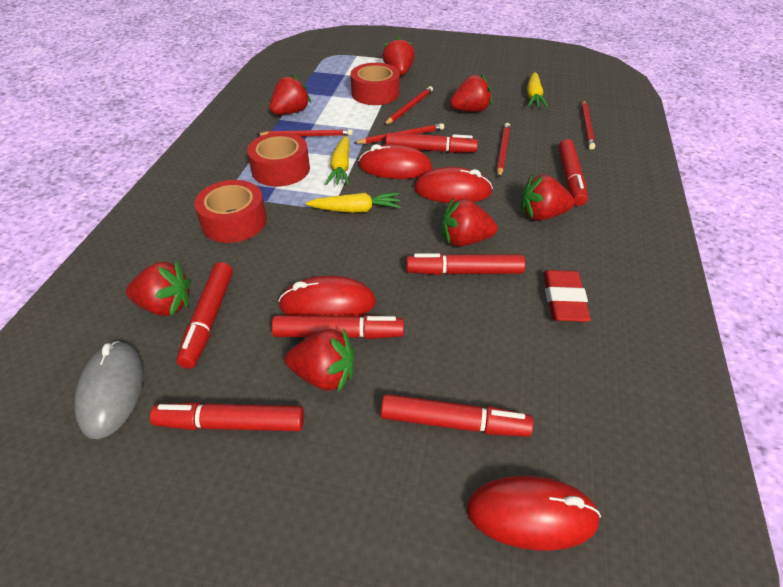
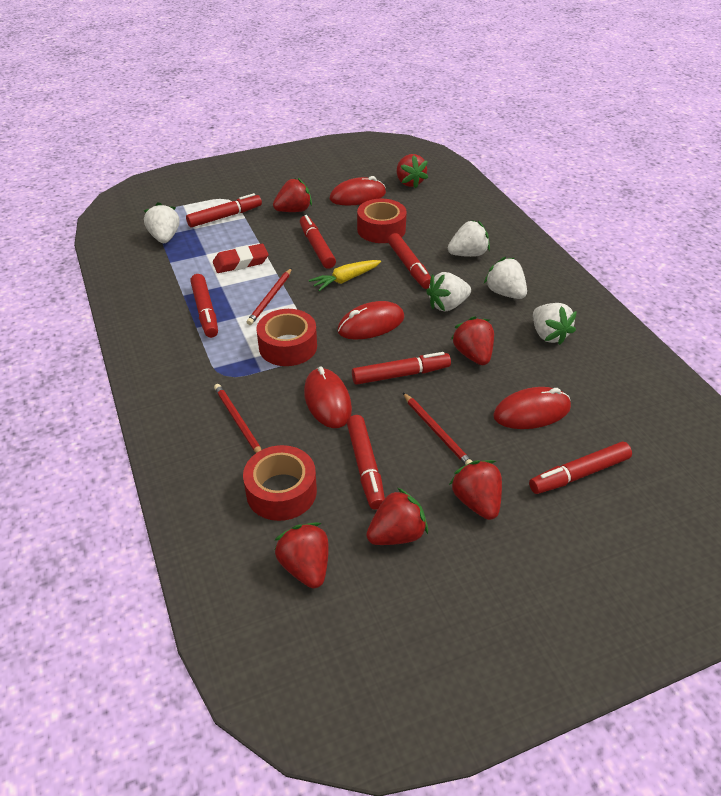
grey mouse: 1 -> 0
red pencil: 5 -> 3
red strawberry: 7 -> 6
white strawberry: 0 -> 5
yellow carrot: 3 -> 1

